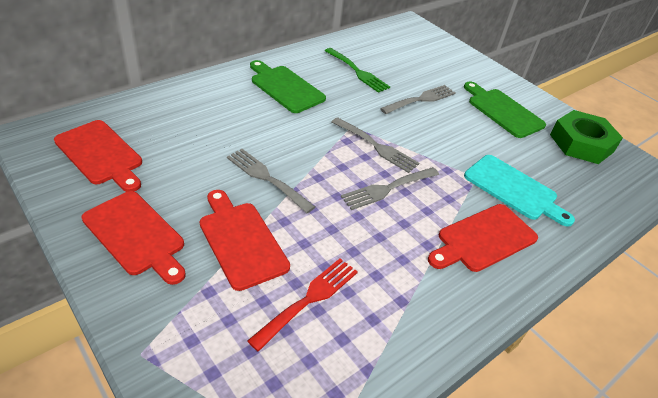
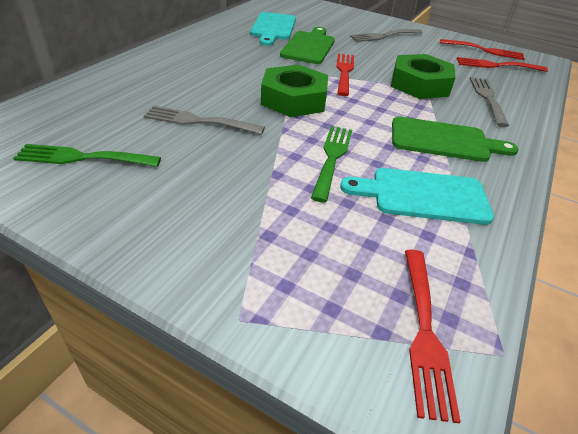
green fork: 1 -> 2
green nut: 1 -> 2
grey fork: 4 -> 3
red cutting board: 4 -> 0
red fork: 1 -> 4
turquoise cutting board: 1 -> 2

